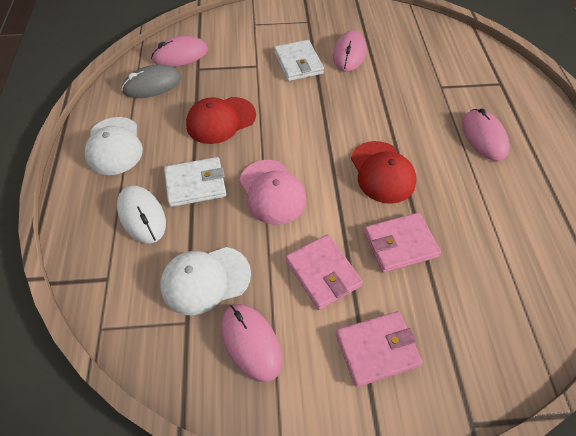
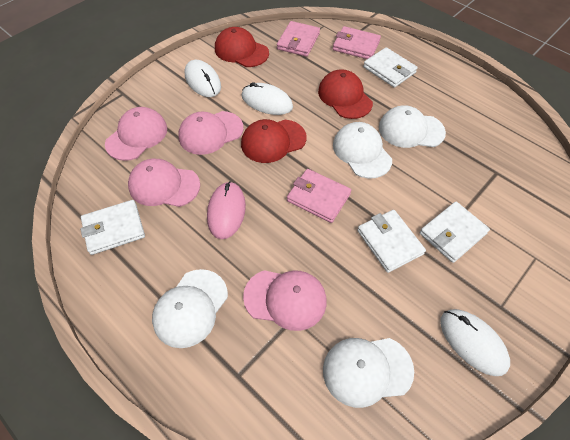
grey mouse: 1 -> 0
pink cap: 1 -> 4
pink mouse: 4 -> 1
red cap: 2 -> 3
white cap: 2 -> 4
white mouse: 1 -> 3
white wallet: 2 -> 4

